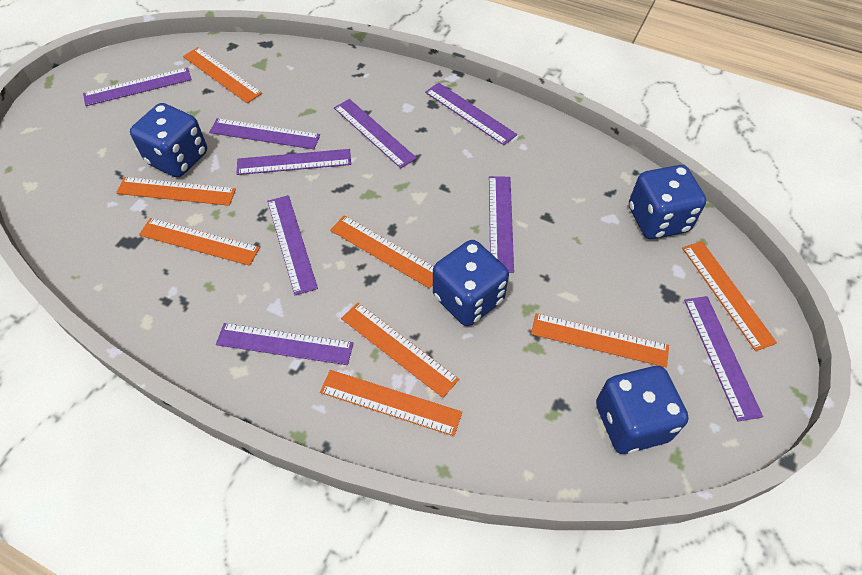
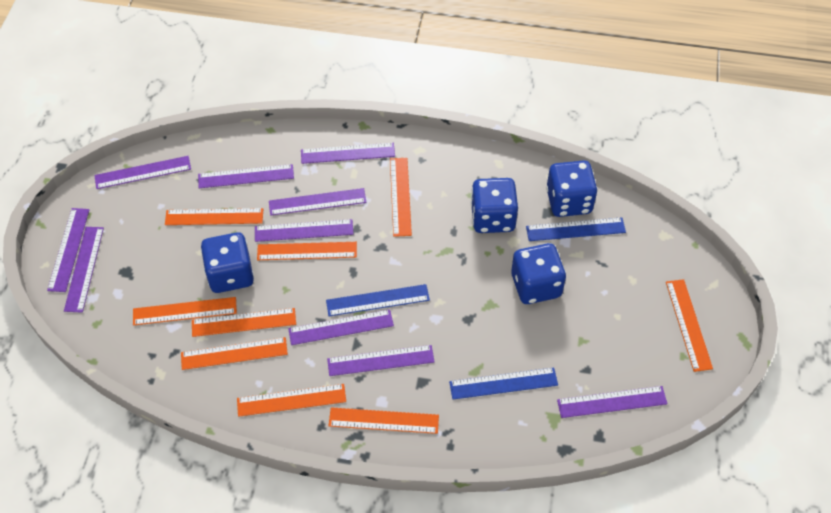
blue ruler: 0 -> 3
orange ruler: 8 -> 9
purple ruler: 9 -> 10

